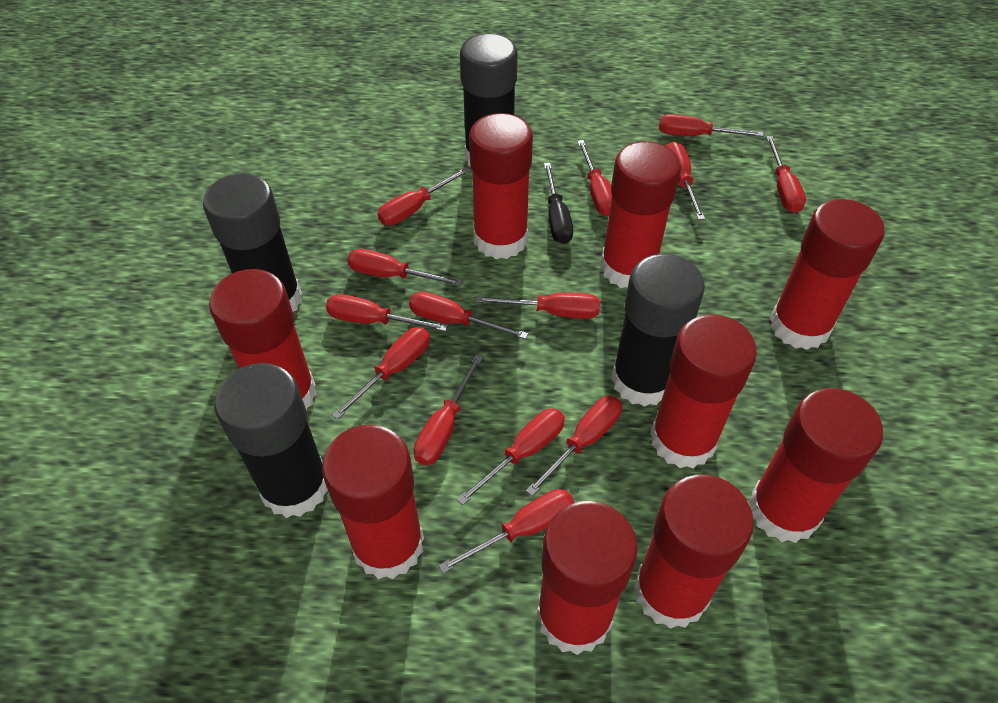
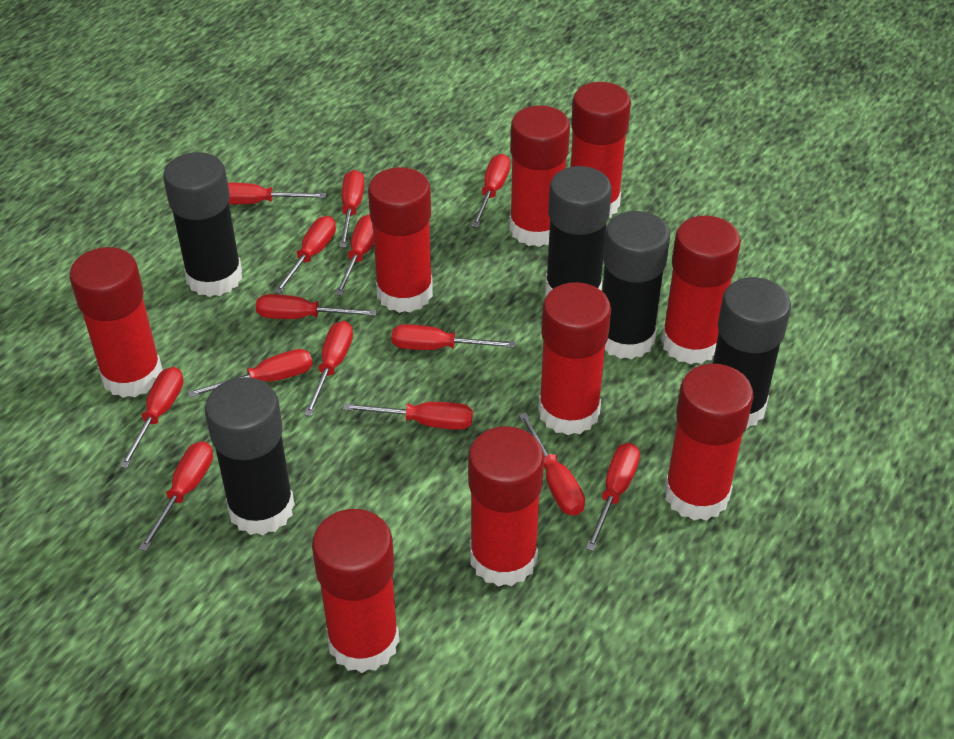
black glue stick: 4 -> 5
black screwdriver: 1 -> 0

